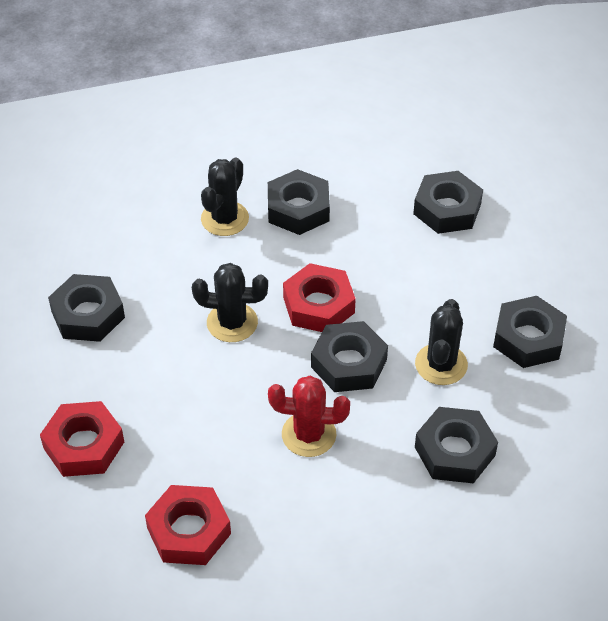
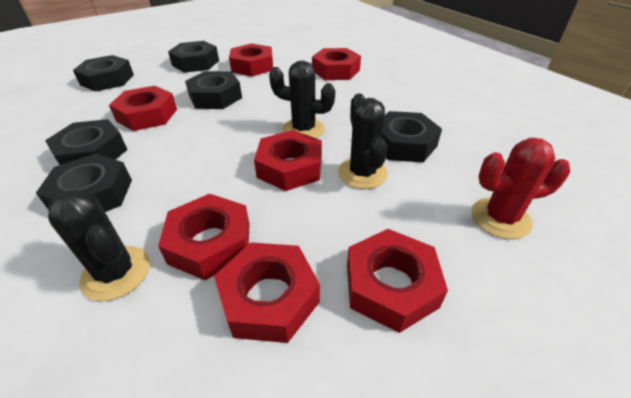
red nut: 3 -> 7

